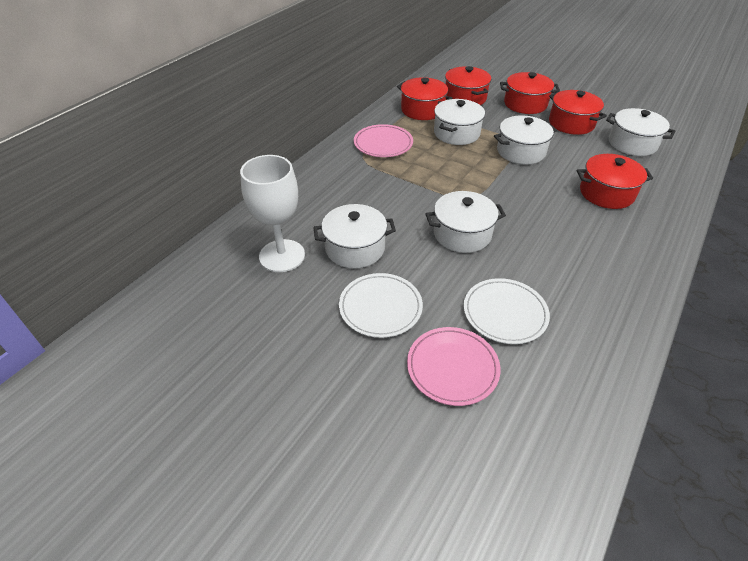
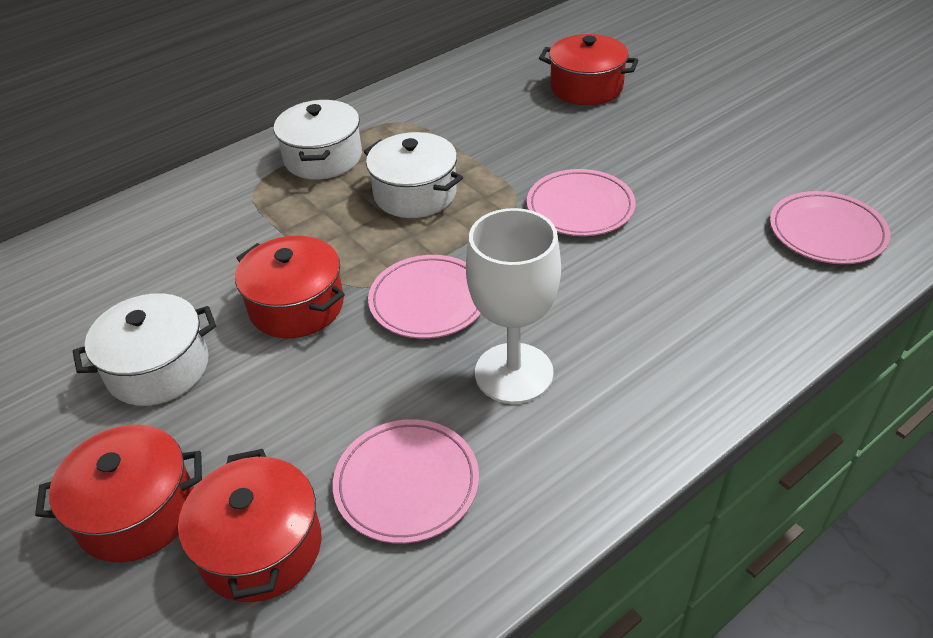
pink plate: 2 -> 4
red pot: 5 -> 4
white plate: 2 -> 0
white pot: 5 -> 3

